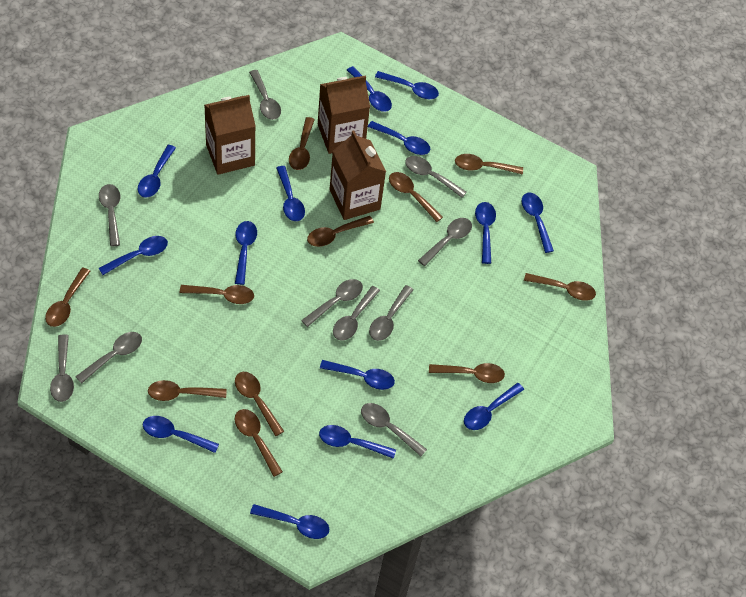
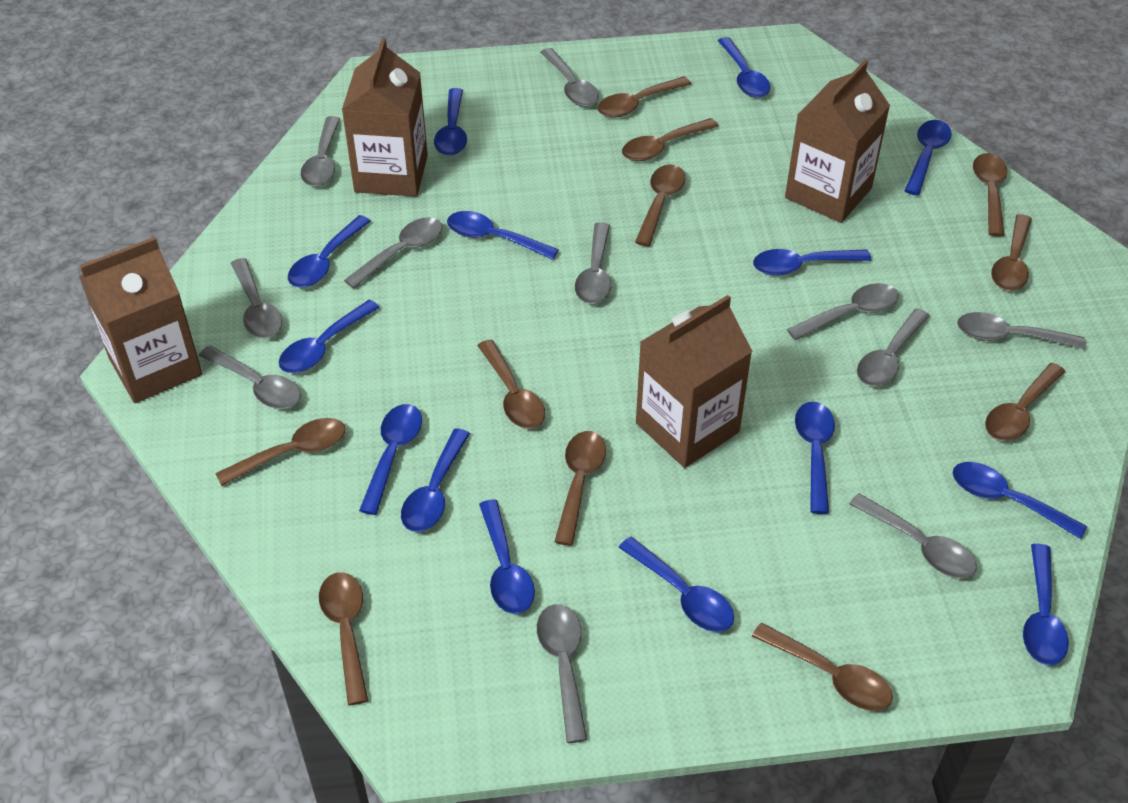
brown carton: 3 -> 4
grey spoon: 10 -> 11

